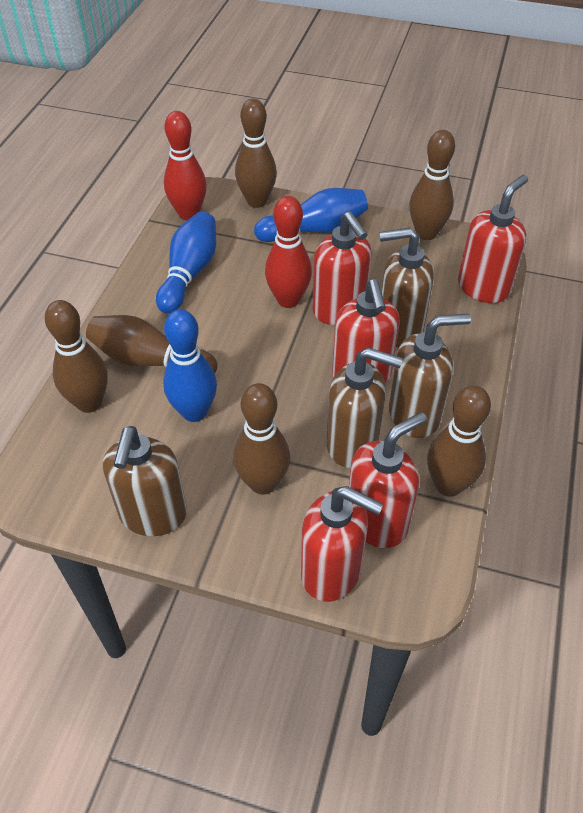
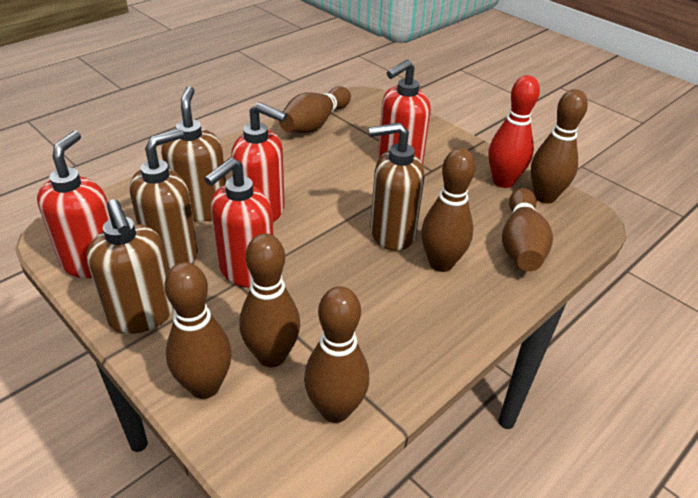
blue bowling pin: 3 -> 0
brown bowling pin: 6 -> 7
red bowling pin: 2 -> 1
red soap dispenser: 5 -> 4

